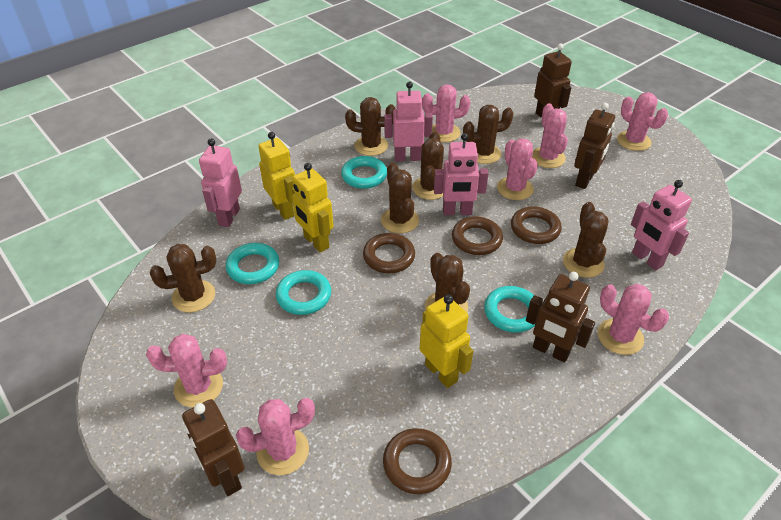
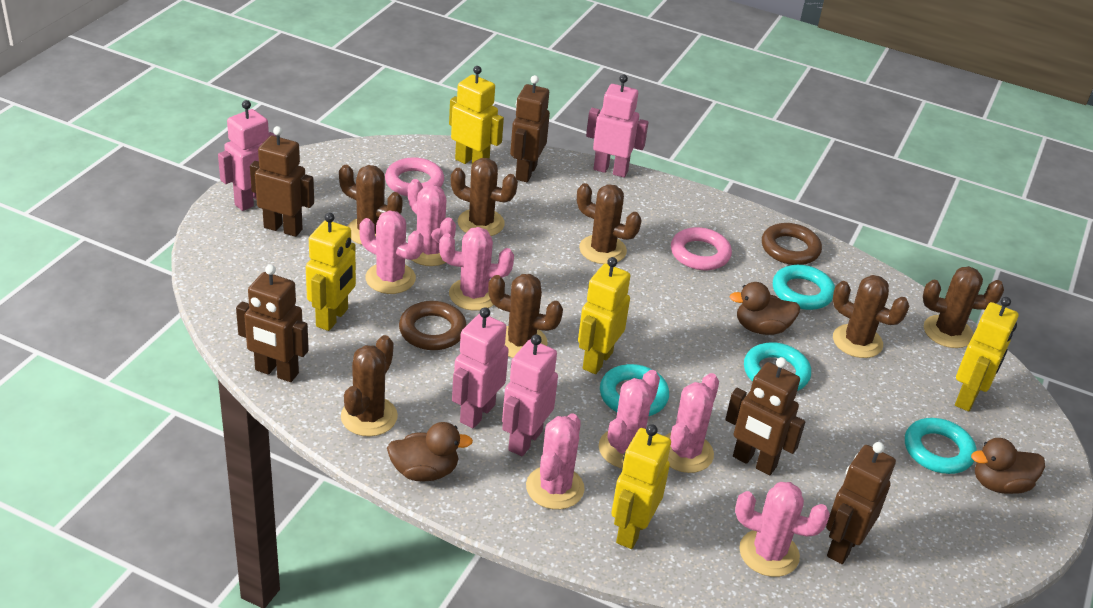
brown duck: 0 -> 3
brown ring: 4 -> 2
brown robot: 4 -> 5
pink ring: 0 -> 2
yellow robot: 3 -> 5

